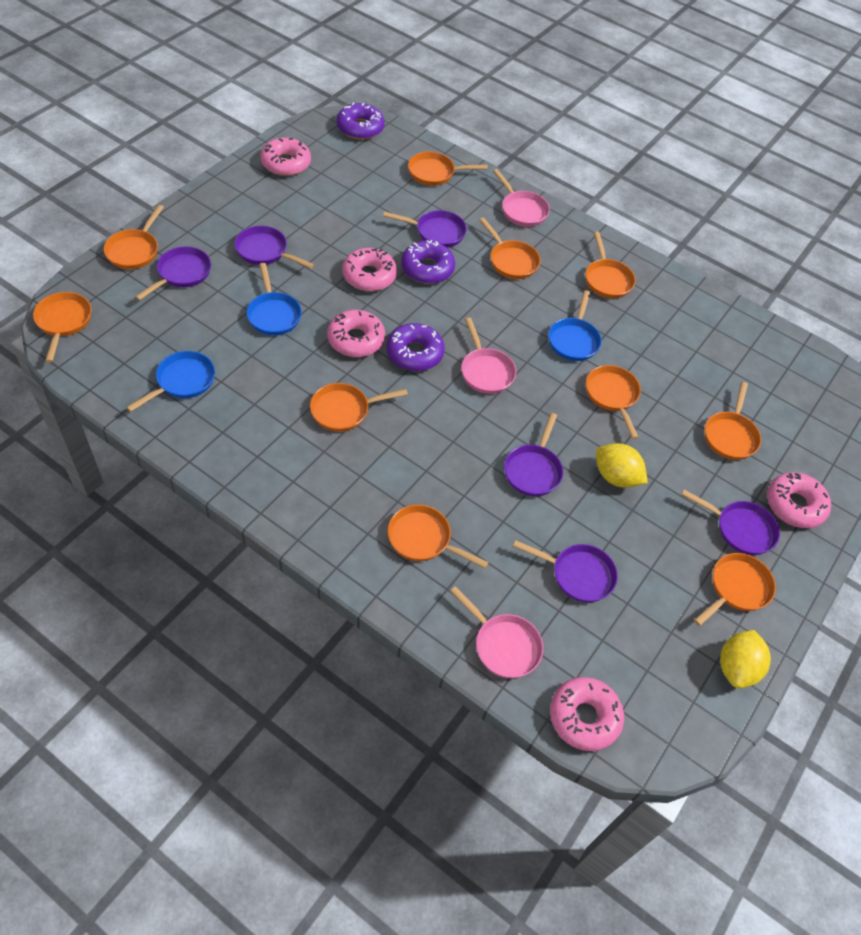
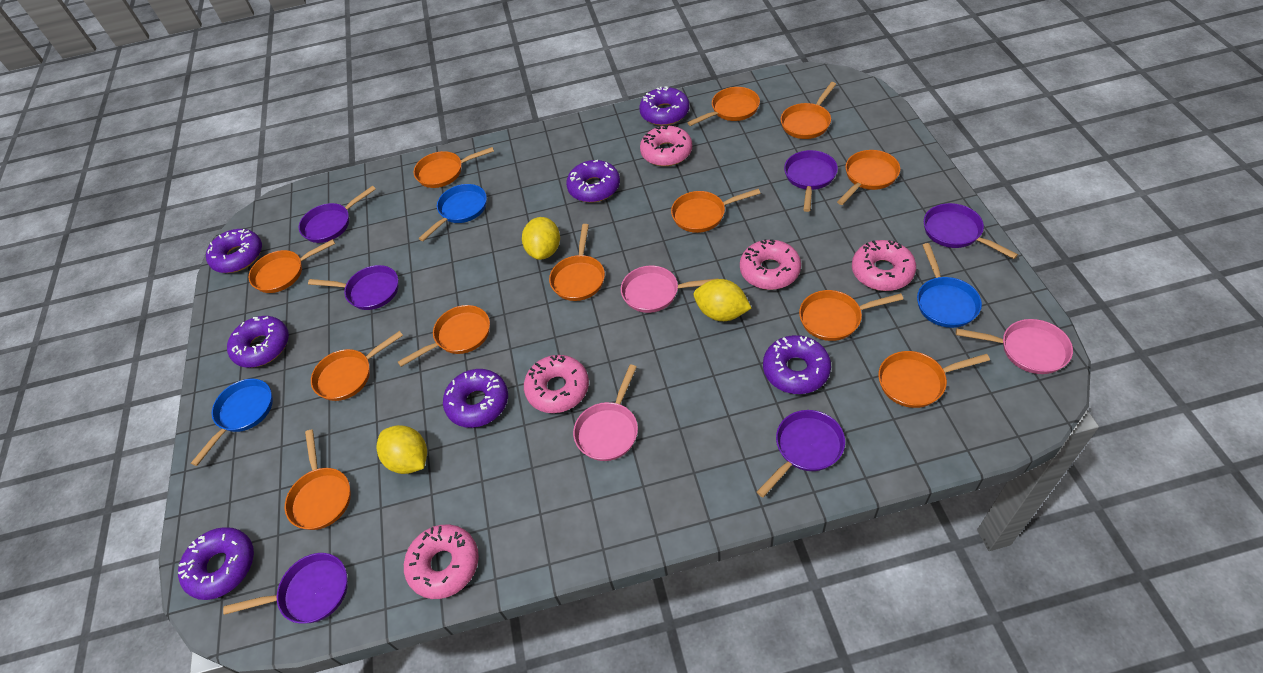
orange pan: 10 -> 12
purple donut: 3 -> 7
yellow lemon: 2 -> 3

